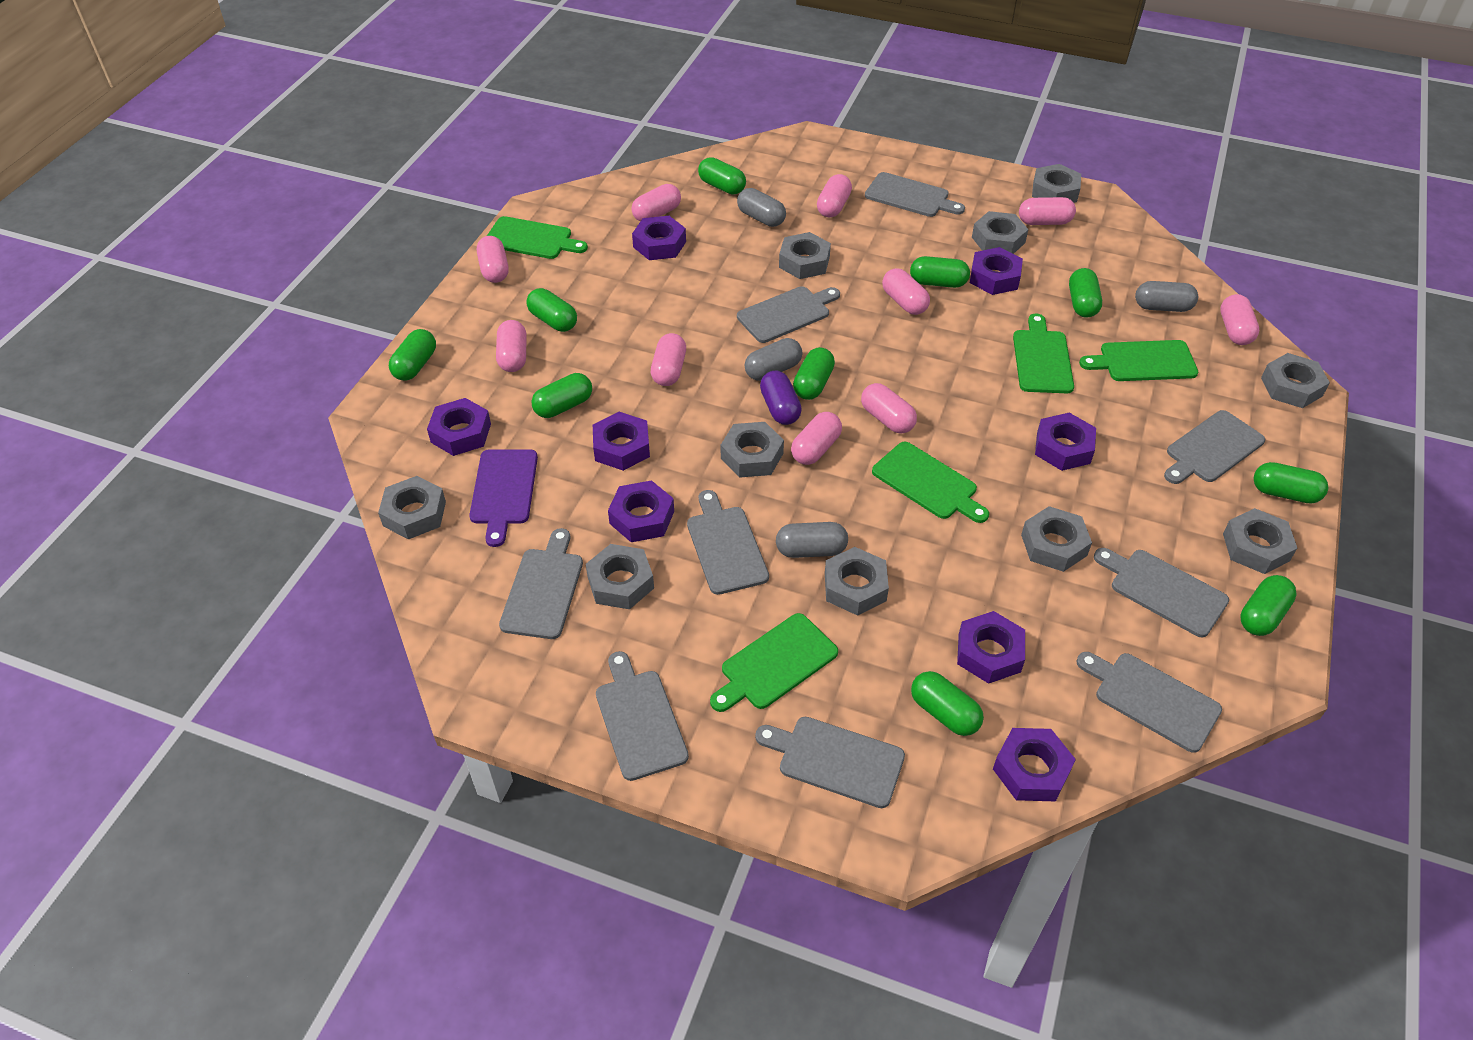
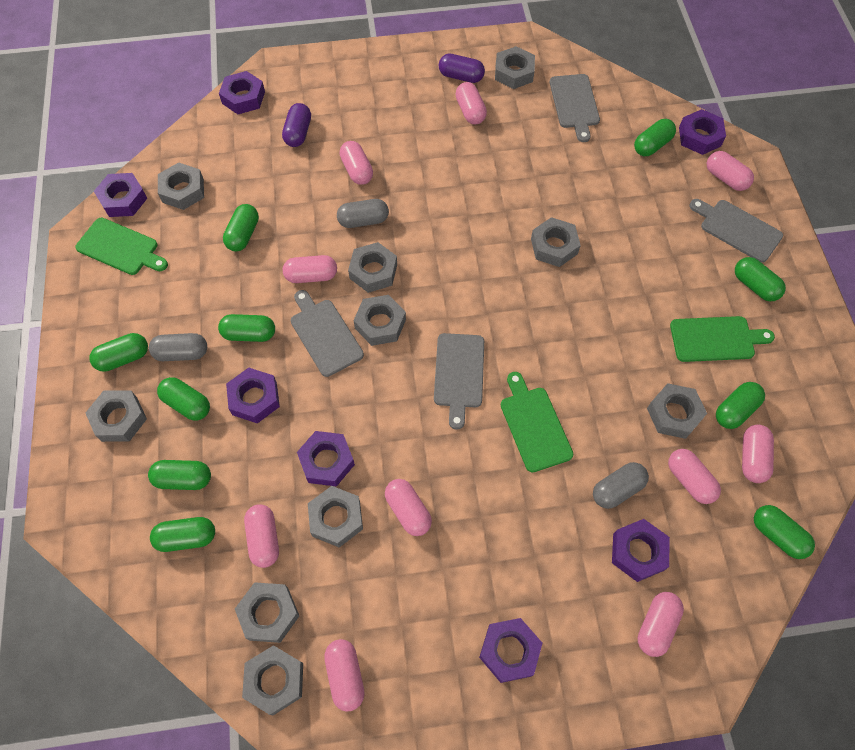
green cutting board: 5 -> 3
grey capsule: 4 -> 3
grey cutting board: 9 -> 4
purple capsule: 1 -> 2
purple cutting board: 1 -> 0
purple nut: 8 -> 7

